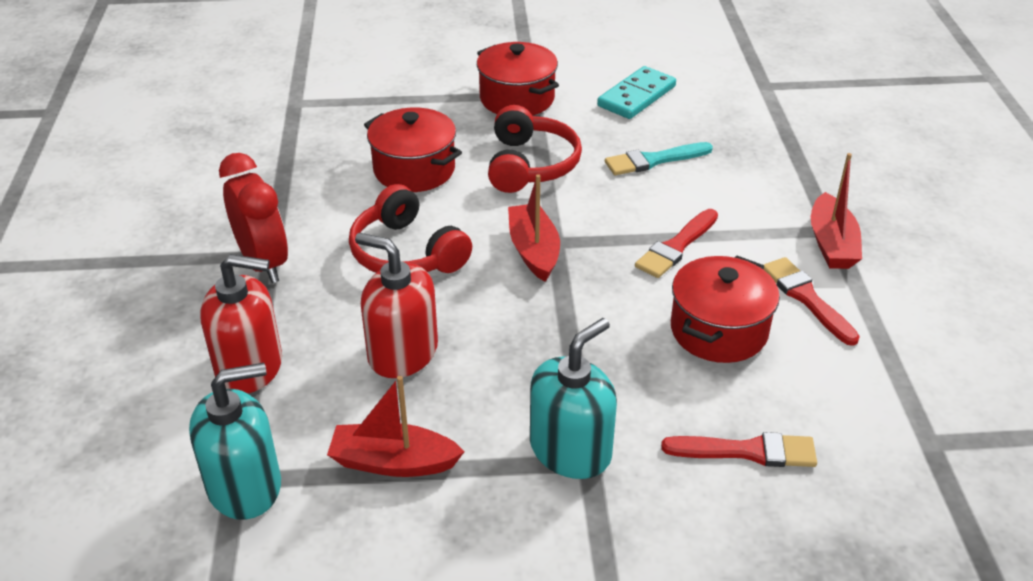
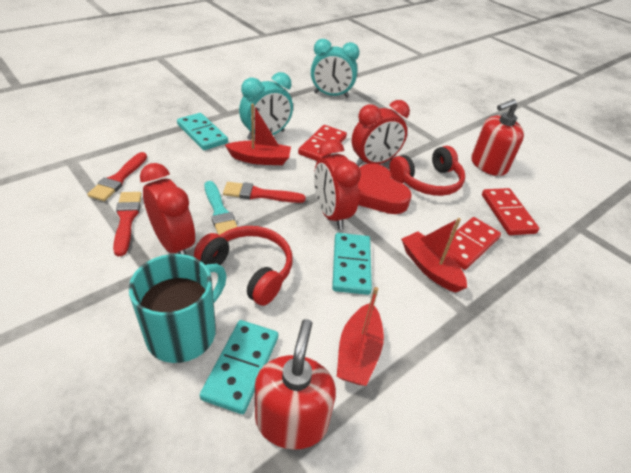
red clock: 1 -> 3
red domino: 0 -> 3
red heart: 0 -> 1
red pot: 3 -> 0
turquoise clock: 0 -> 2
turquoise domino: 1 -> 3
turquoise mug: 0 -> 1
turquoise soap dispenser: 2 -> 0

